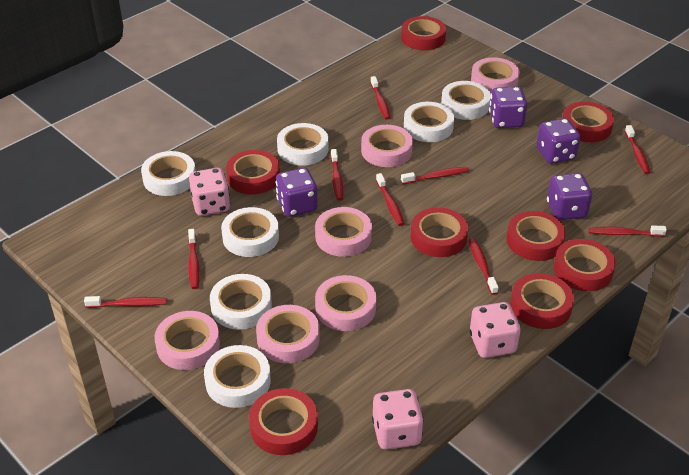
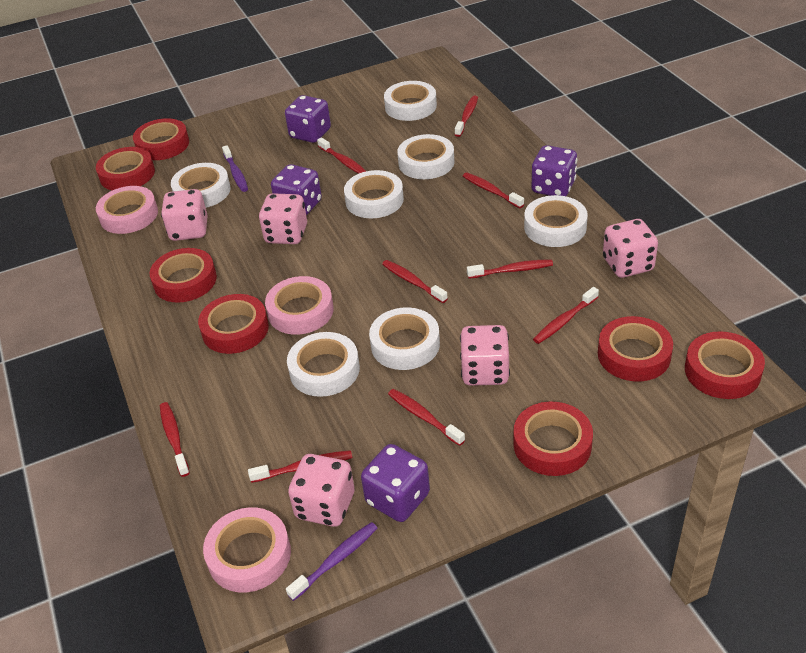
pink dice: 3 -> 5
pink tape: 6 -> 3
purple toothbrush: 0 -> 2
red tape: 8 -> 7

